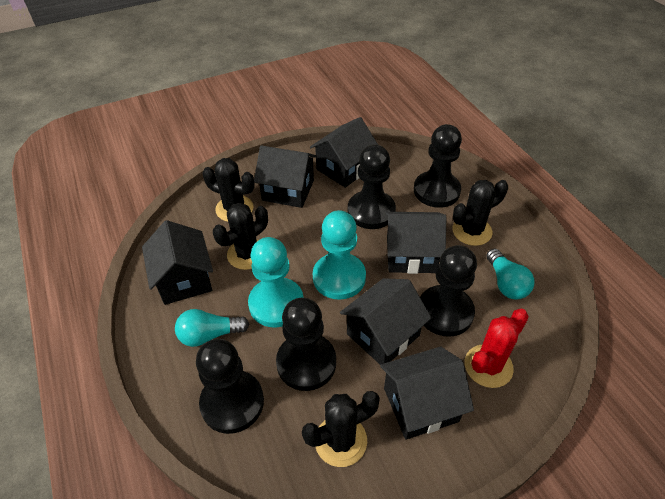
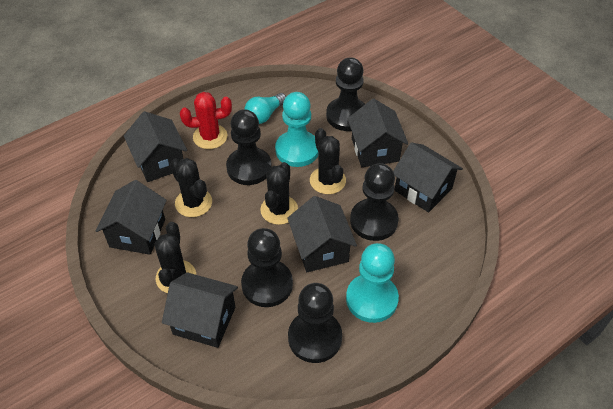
turquoise light bulb: 2 -> 1

